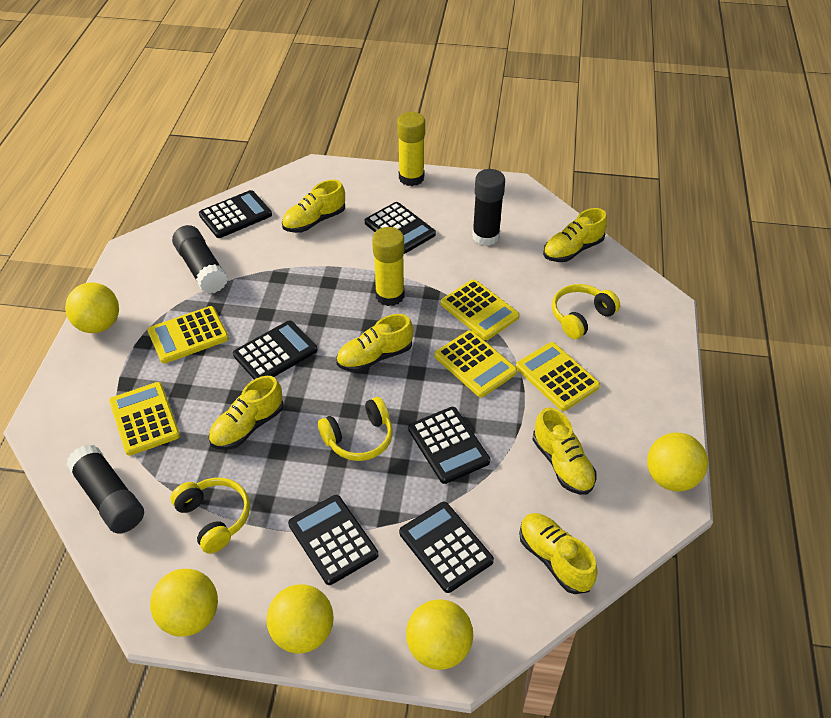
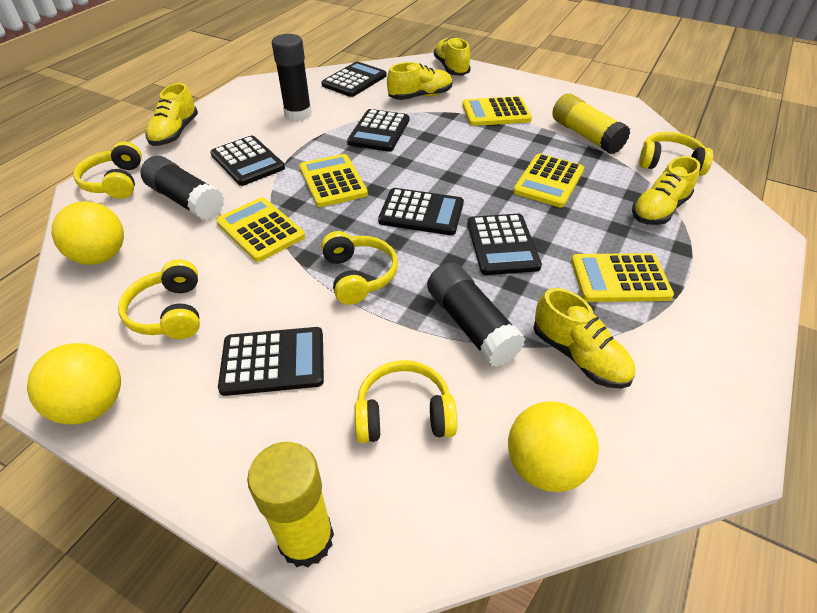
yellow ball: 5 -> 3
yellow headphones: 3 -> 5
yellow shoe: 6 -> 5

